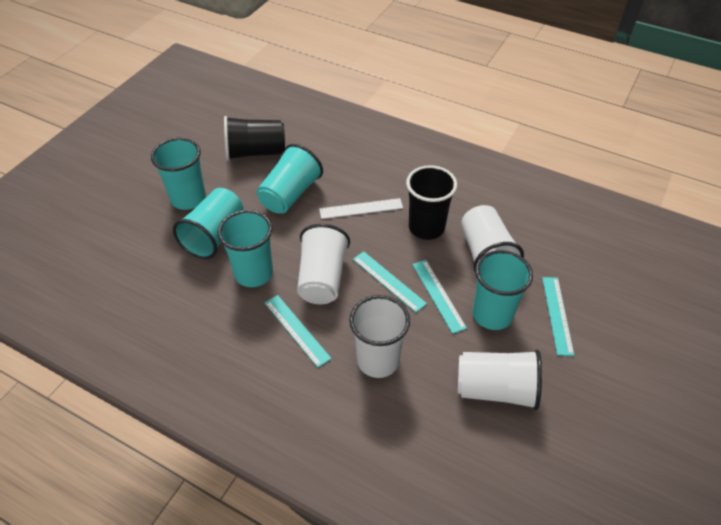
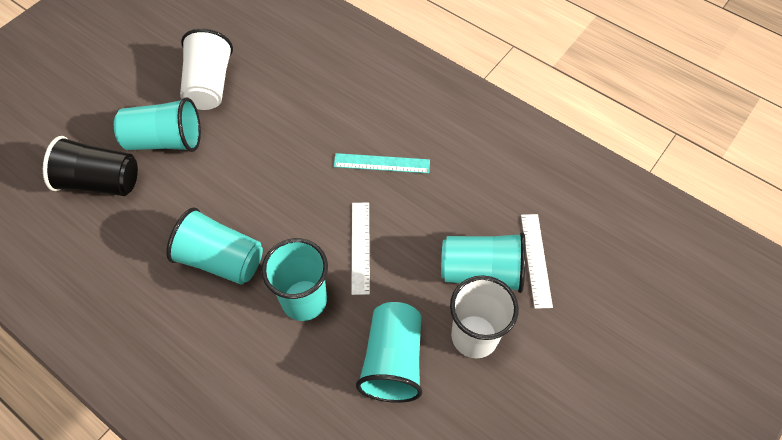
black cup: 2 -> 1
turquoise ruler: 4 -> 1
white cup: 4 -> 2
white ruler: 1 -> 2

